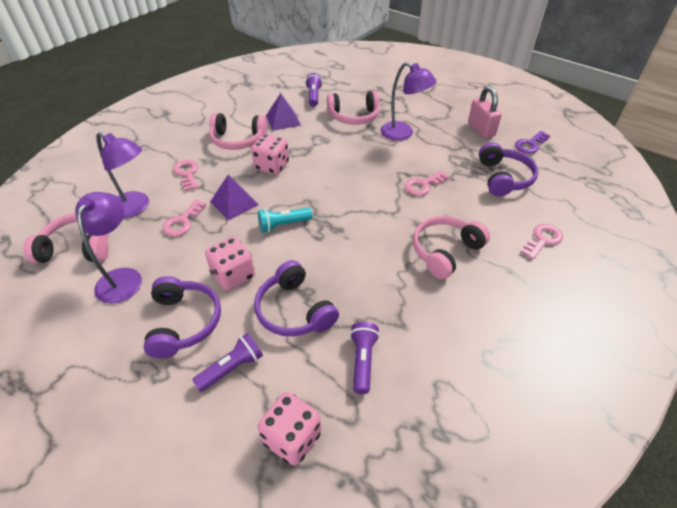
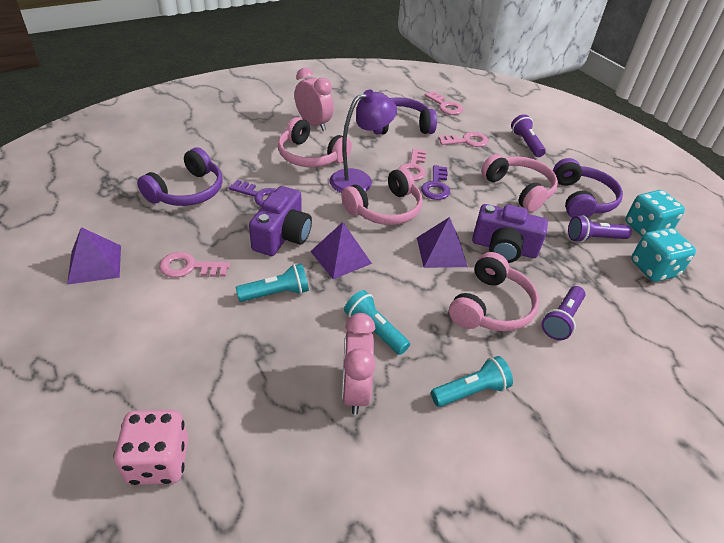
pink clock: 0 -> 2
pink dice: 3 -> 1
pink padlock: 1 -> 0
purple camera: 0 -> 2
purple key: 1 -> 2
purple lamp: 3 -> 1
purple pyramid: 2 -> 3
turquoise dice: 0 -> 2
turquoise flashlight: 1 -> 3

